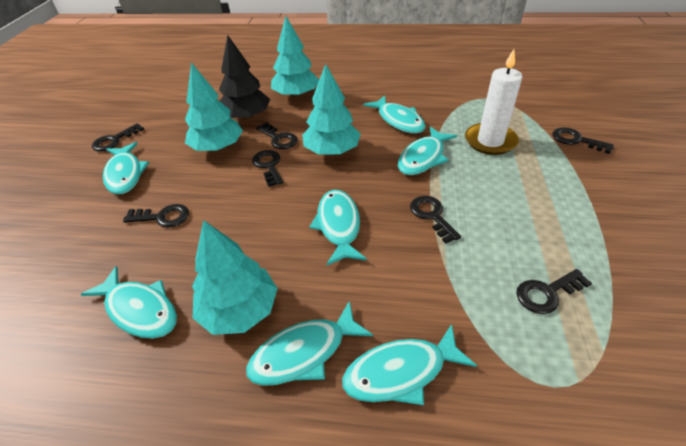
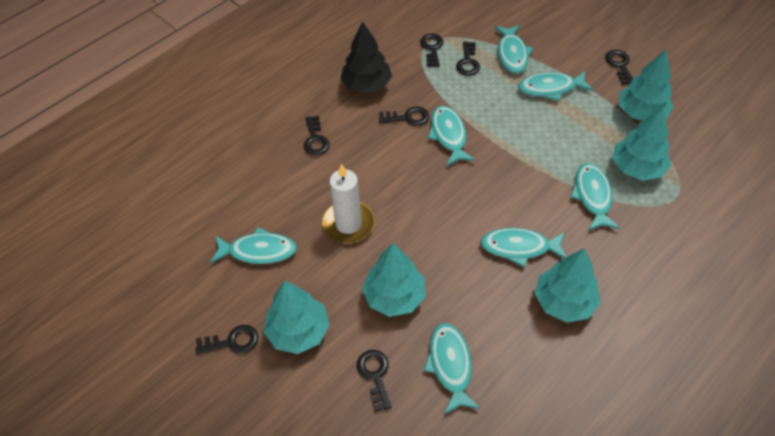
turquoise tree: 4 -> 5

